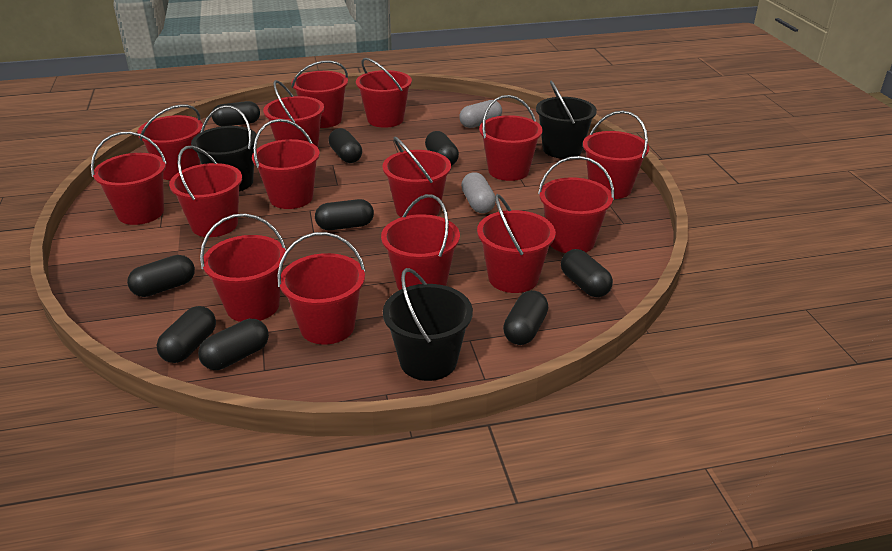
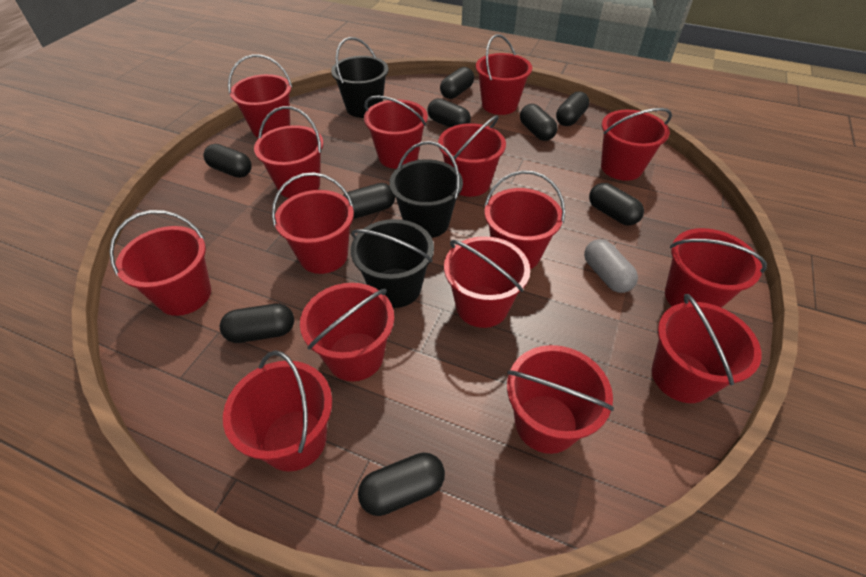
grey capsule: 2 -> 1

